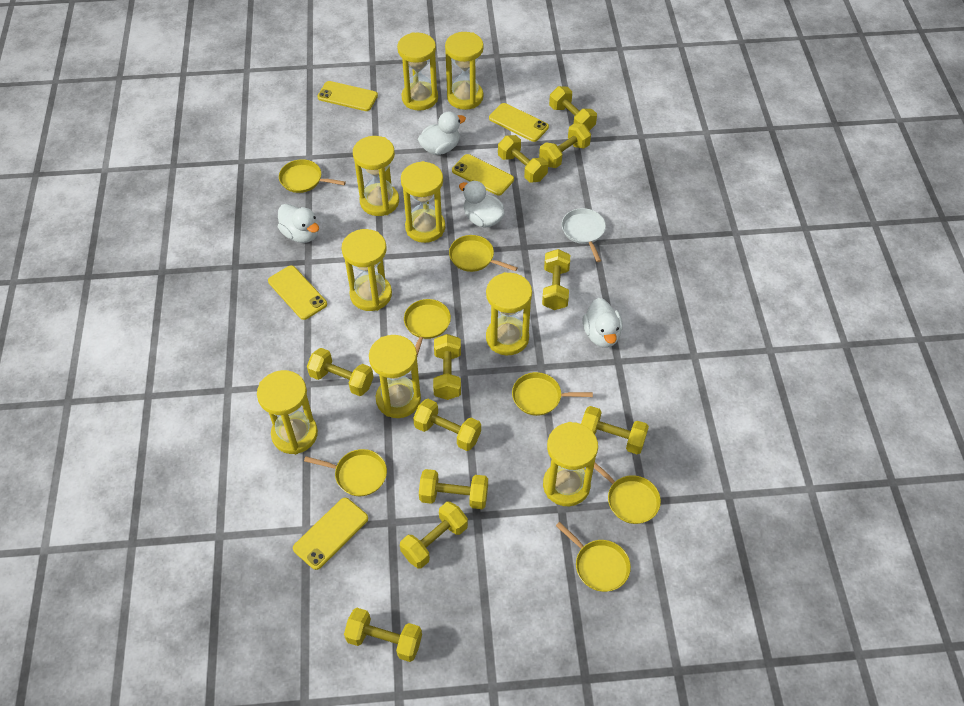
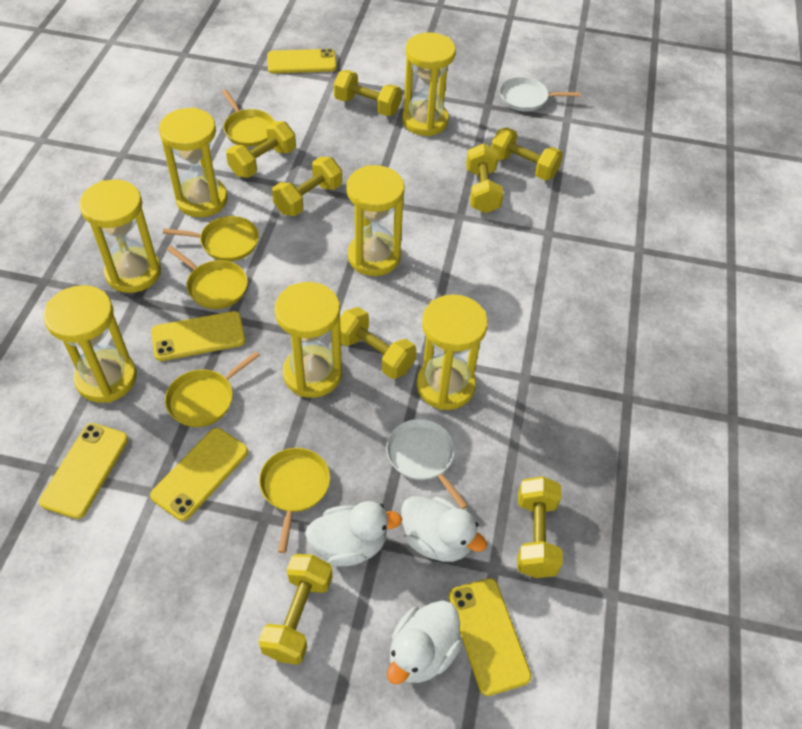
white duck: 4 -> 3
white pan: 1 -> 2
yellow dumbbell: 11 -> 8
yellow hourglass: 9 -> 7
yellow pan: 7 -> 5

